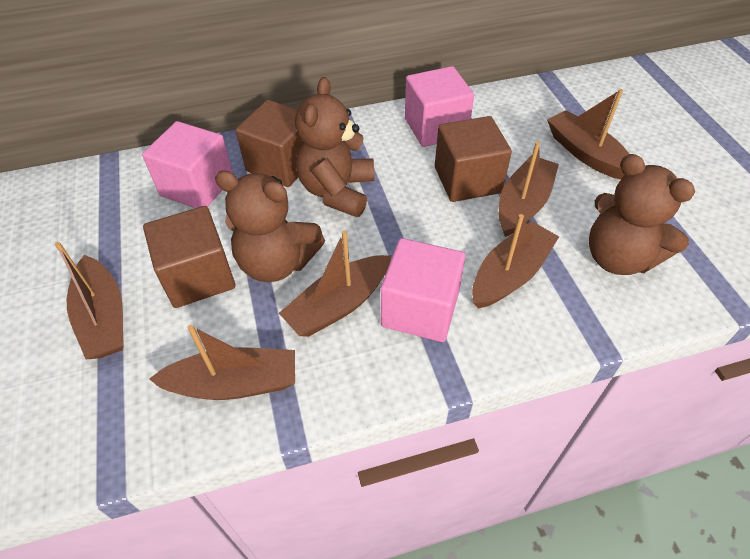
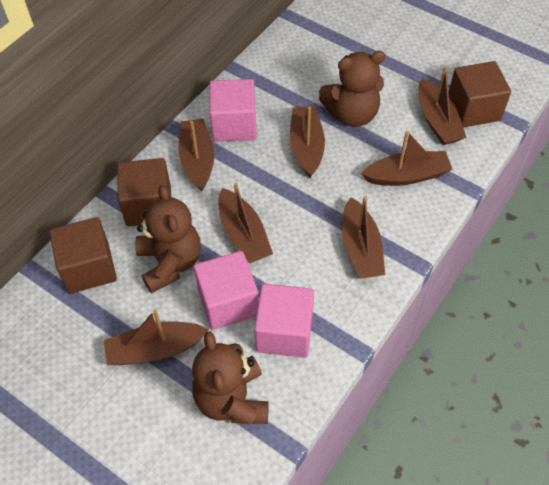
brown boat: 6 -> 7

